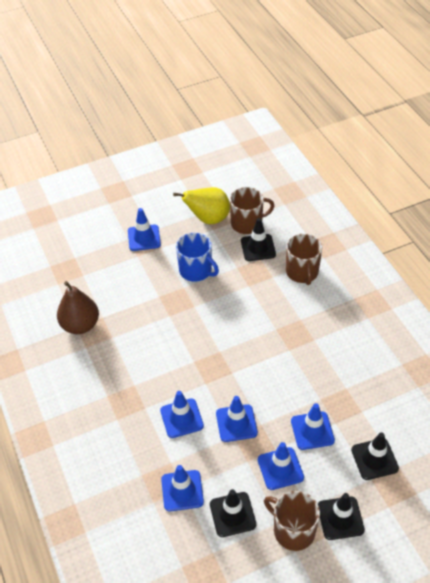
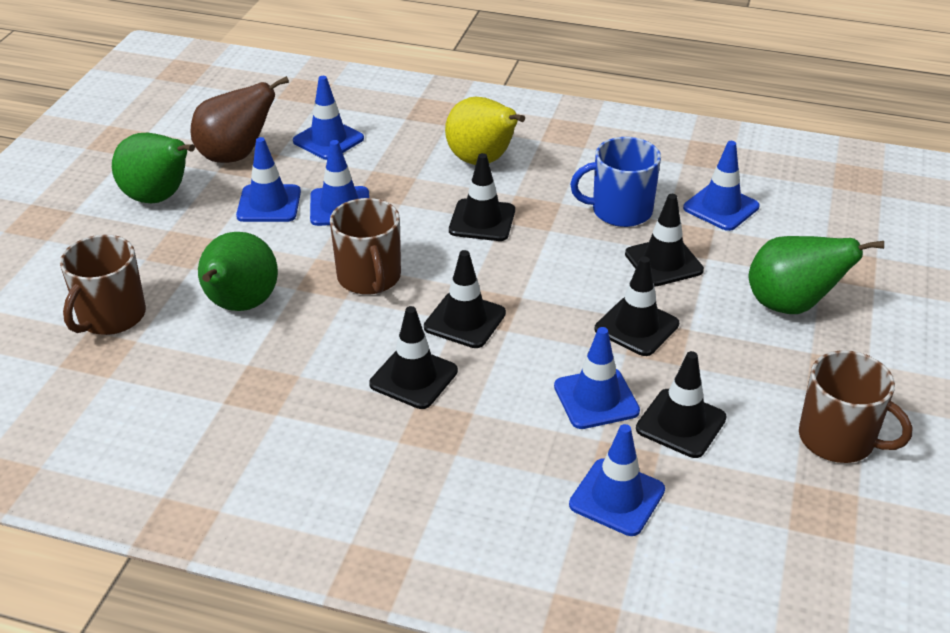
black traffic cone: 4 -> 6
green pear: 0 -> 3

